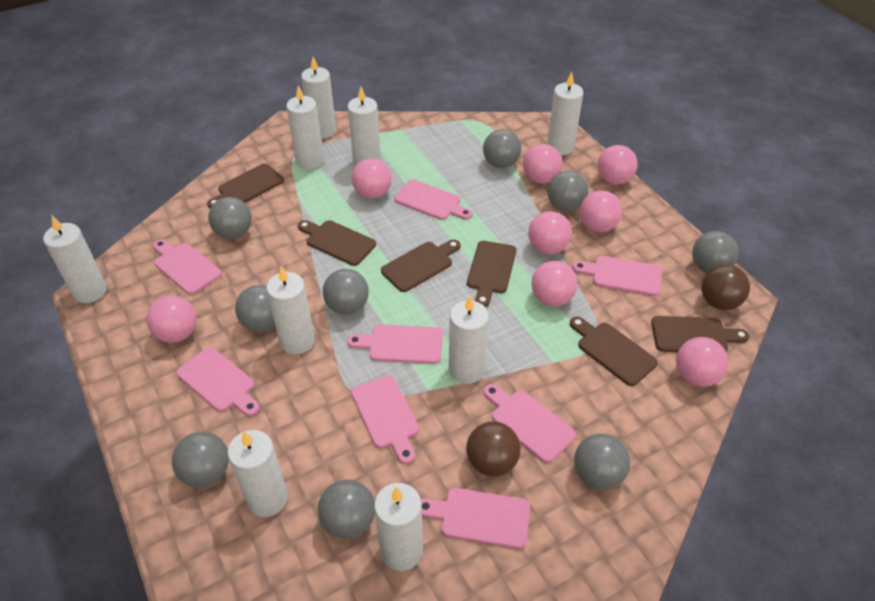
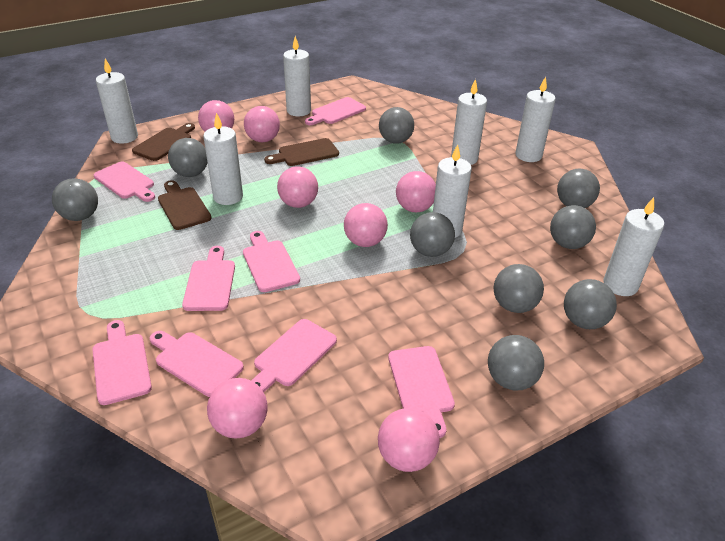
brown ball: 2 -> 0
brown cutting board: 6 -> 3
pink ball: 8 -> 7
white candle: 9 -> 7

